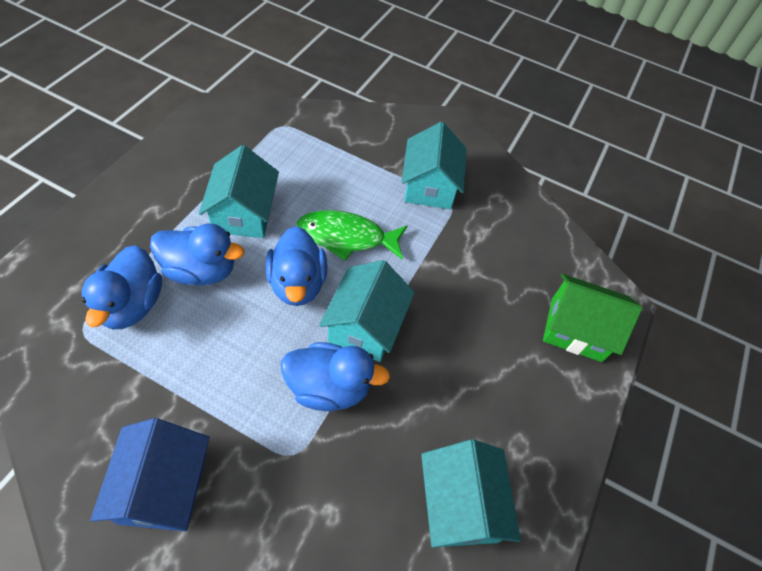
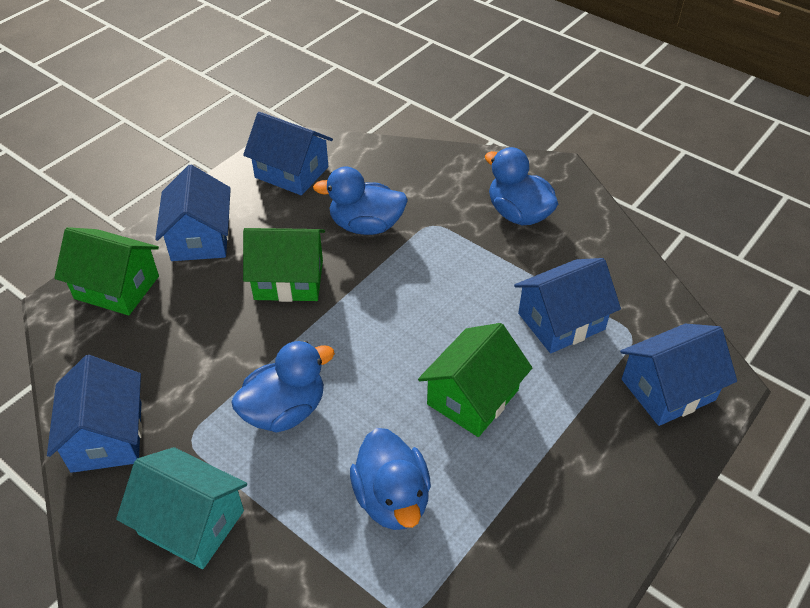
blue house: 1 -> 5
green fish: 1 -> 0
green house: 1 -> 3
turquoise house: 4 -> 1

